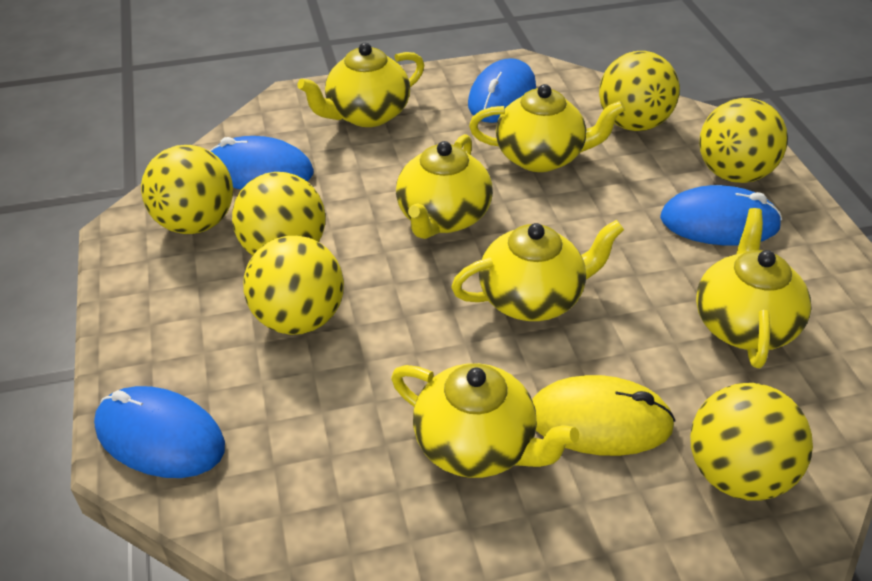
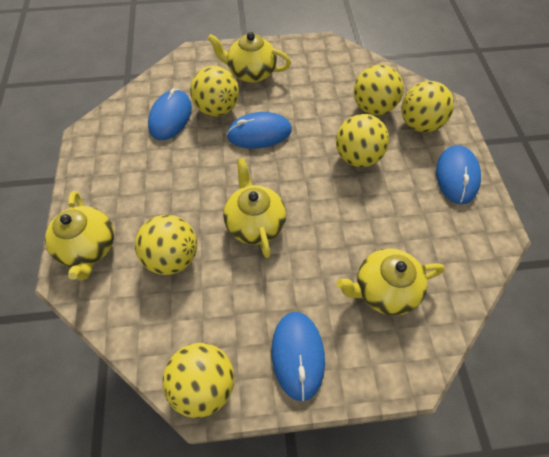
yellow mouse: 1 -> 0
yellow teapot: 6 -> 4

